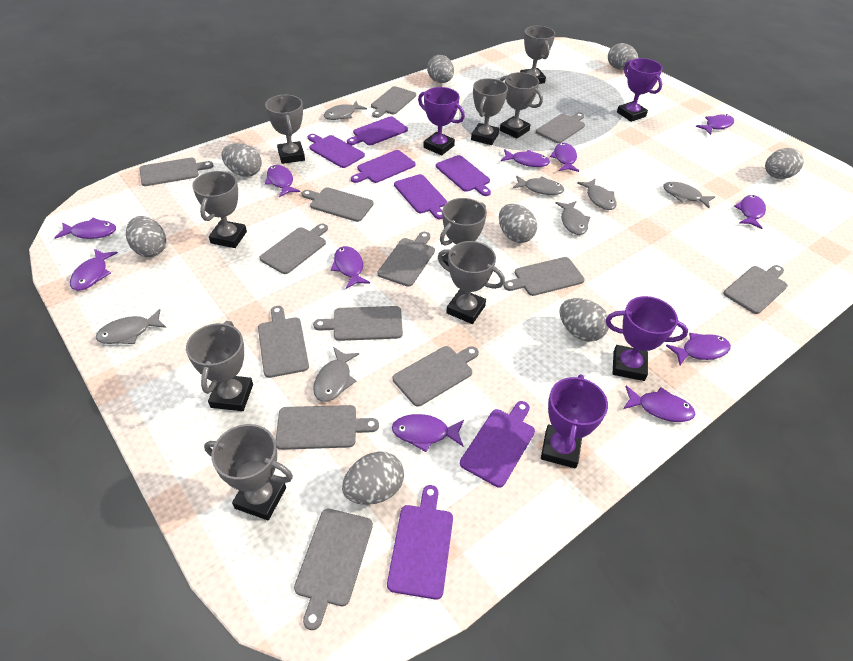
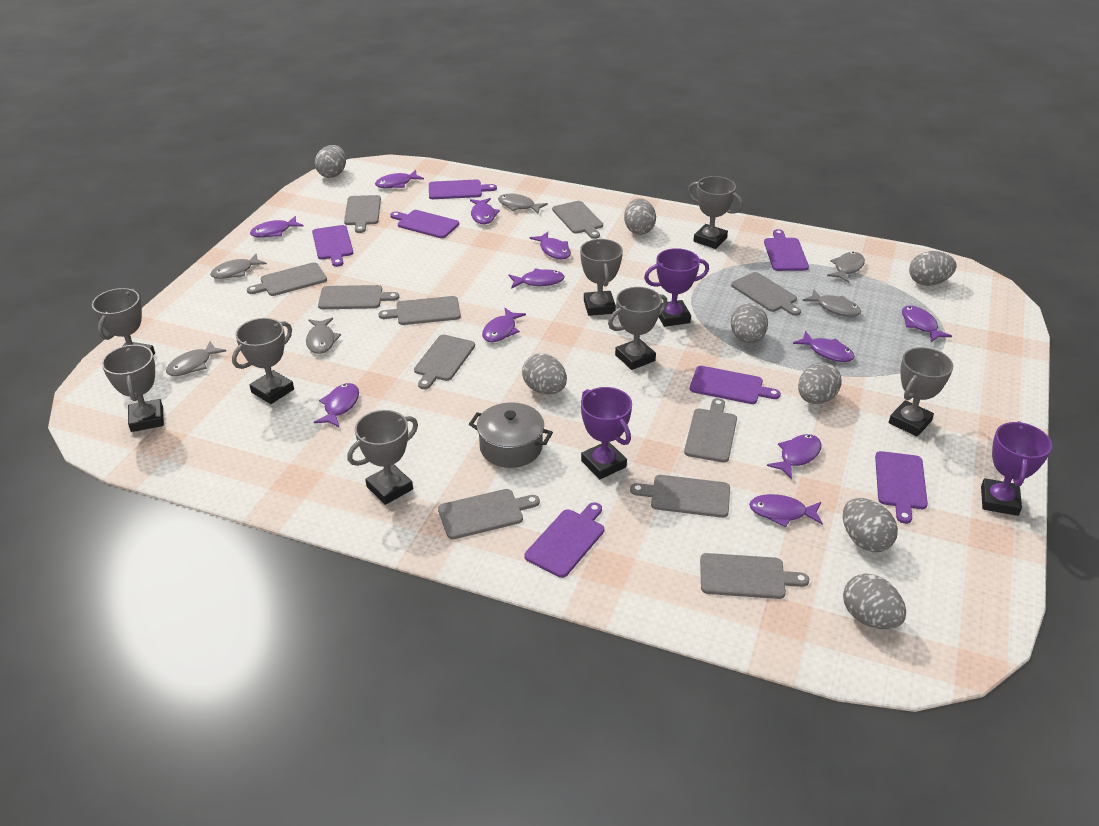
grey cutting board: 13 -> 11
grey fish: 7 -> 6
grey pot: 0 -> 1
grey trophy: 9 -> 8
purple trophy: 4 -> 3

